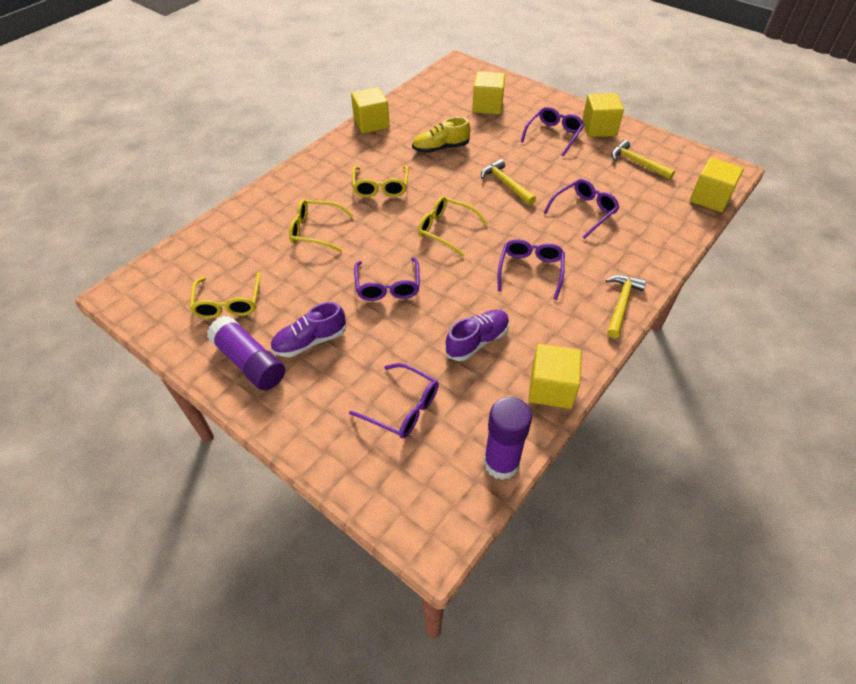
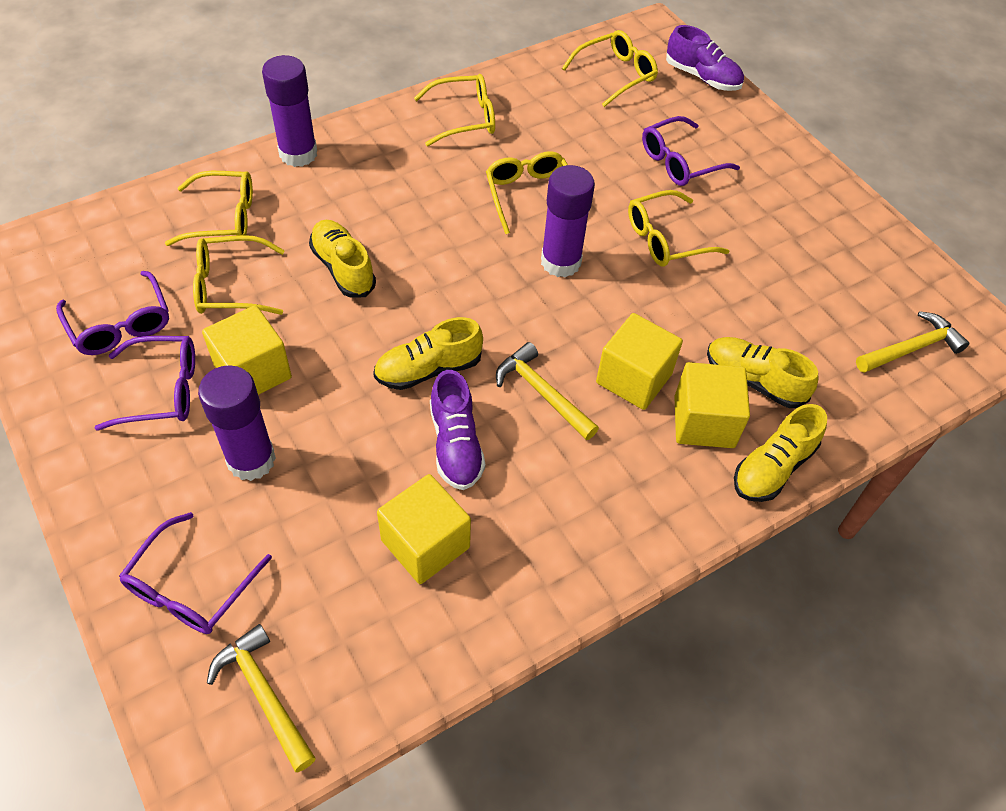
purple glasses: 5 -> 4
purple glue stick: 2 -> 3
yellow cube: 5 -> 4
yellow glasses: 4 -> 6
yellow shoe: 1 -> 4

